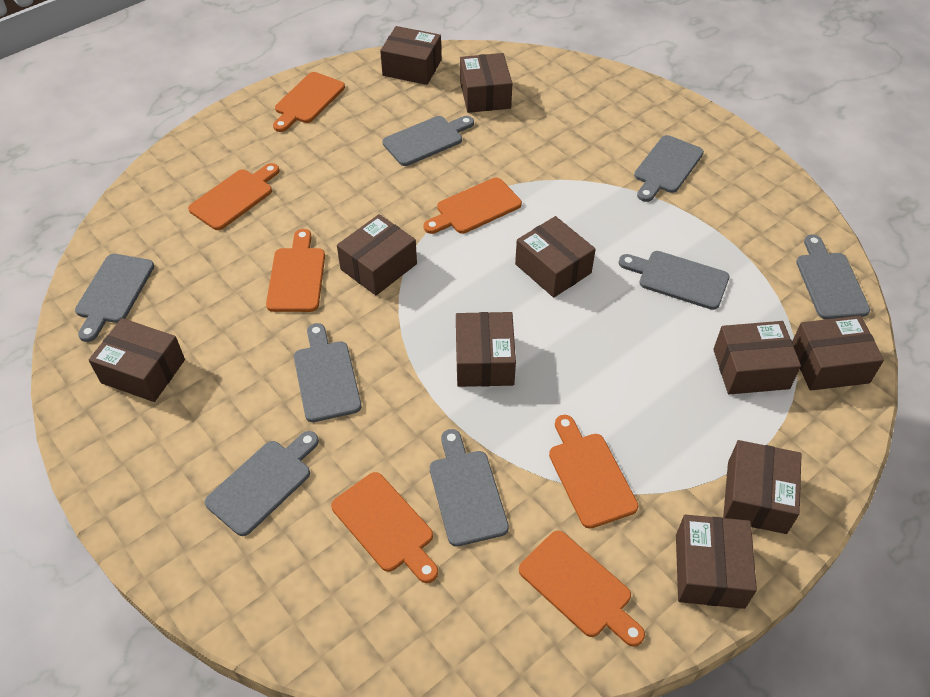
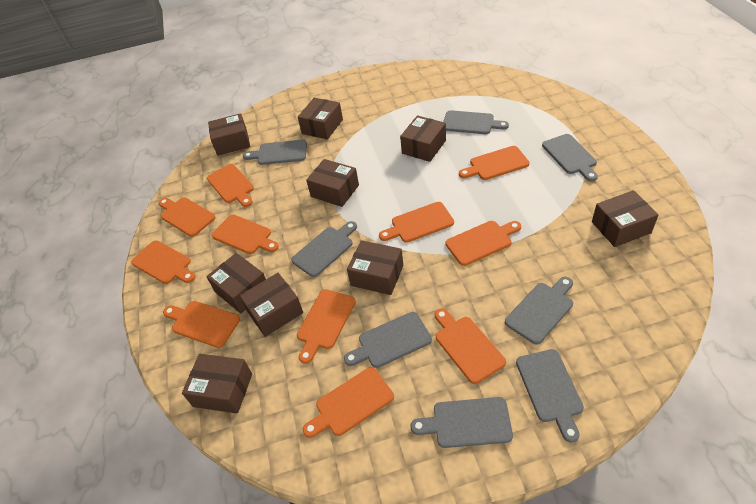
brown box: 10 -> 9
orange cutting board: 7 -> 11

